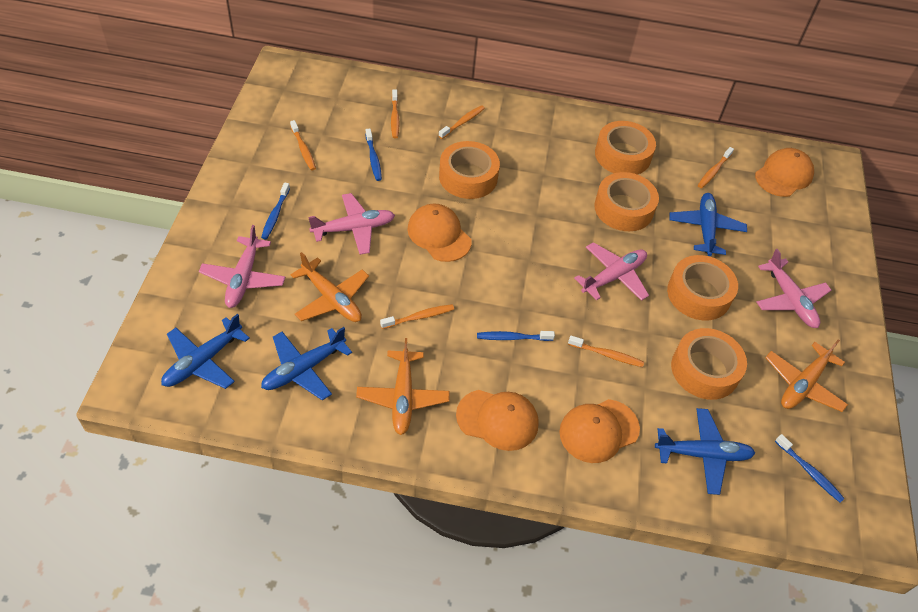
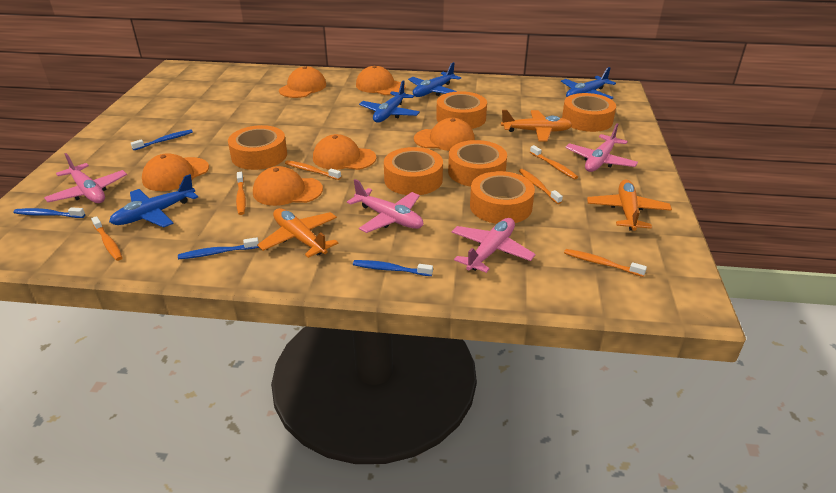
orange cap: 4 -> 6
orange tape: 5 -> 6

